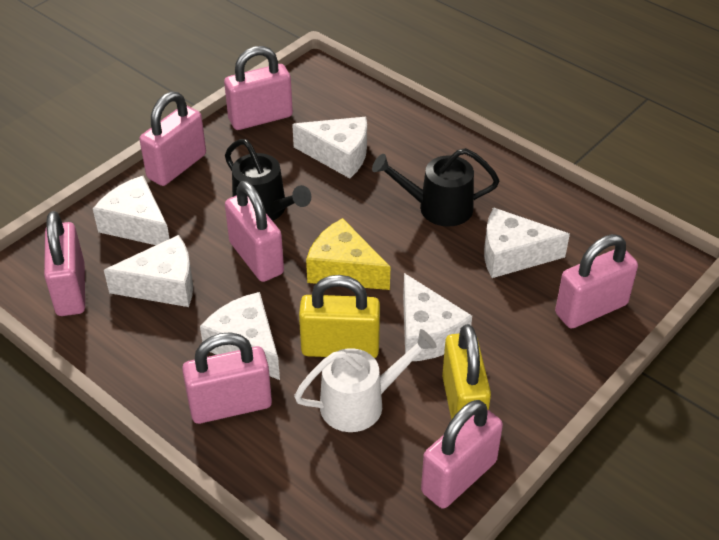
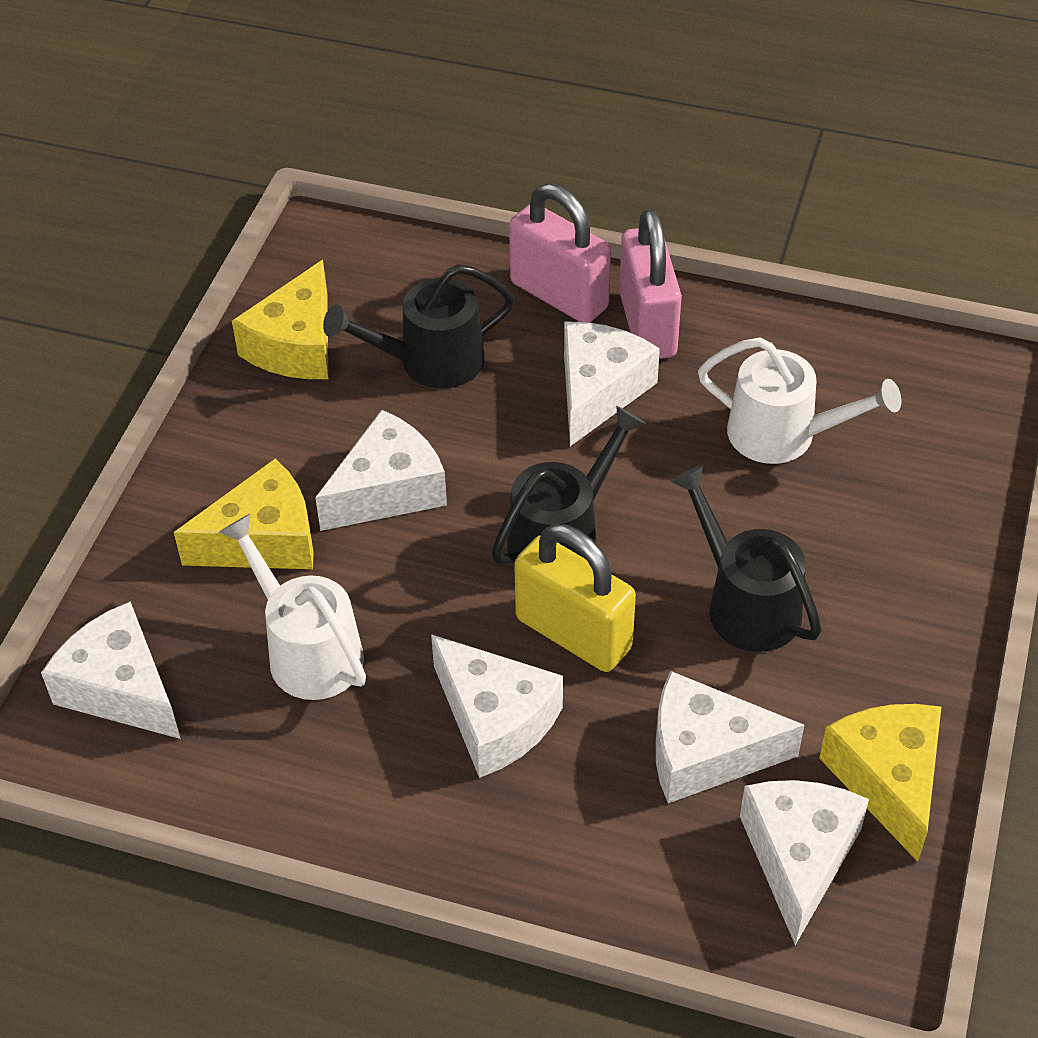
black watering can: 2 -> 3
pink padlock: 7 -> 2
white watering can: 1 -> 2
yellow cheese: 1 -> 3
yellow padlock: 2 -> 1

